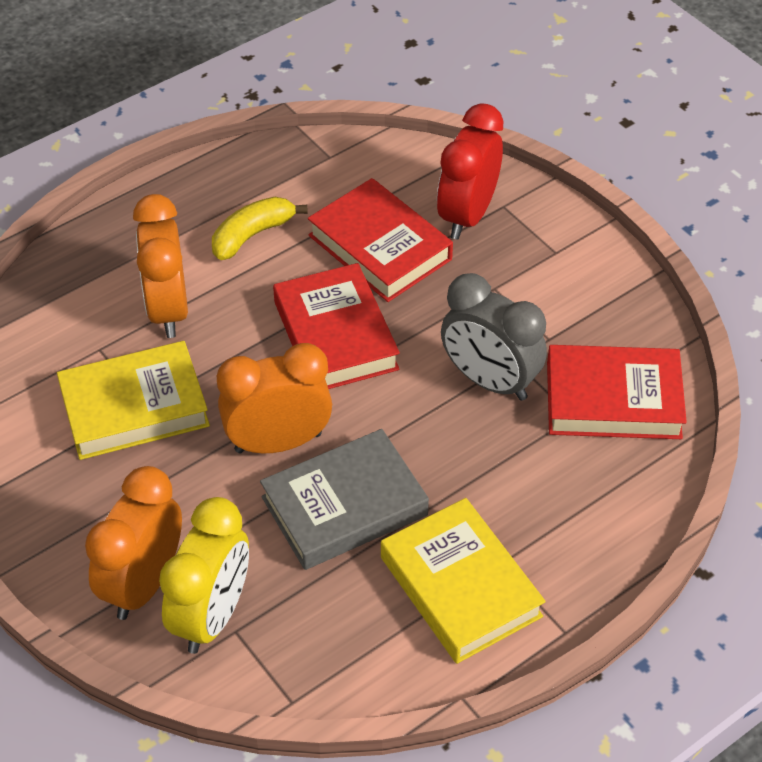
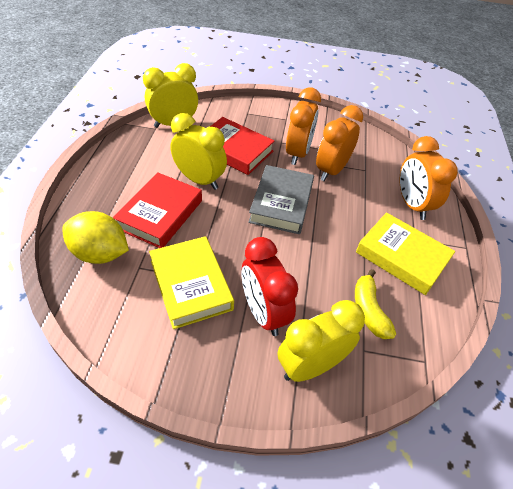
grey clock: 1 -> 0
red book: 3 -> 2
yellow clock: 1 -> 3
yellow lemon: 0 -> 1

